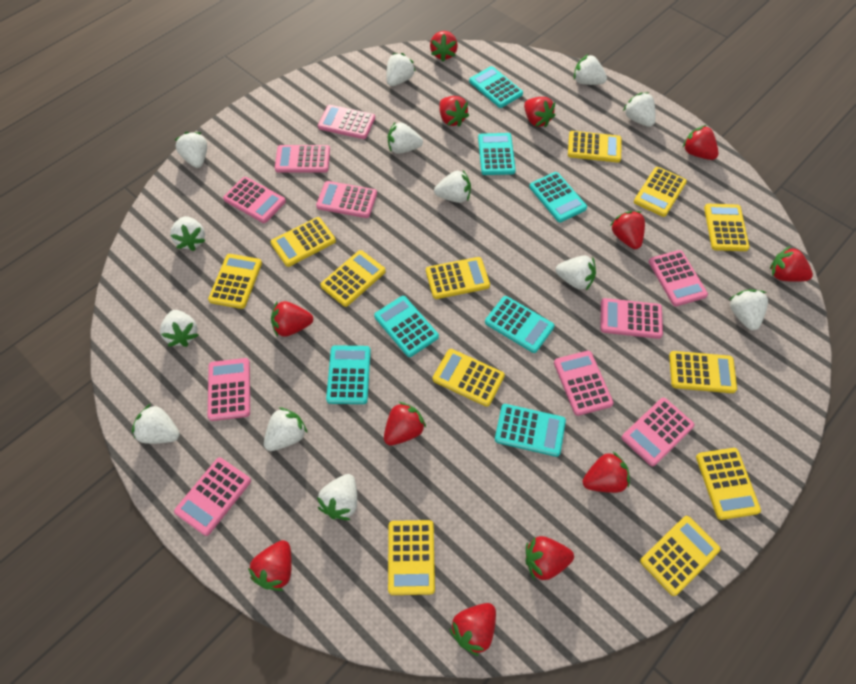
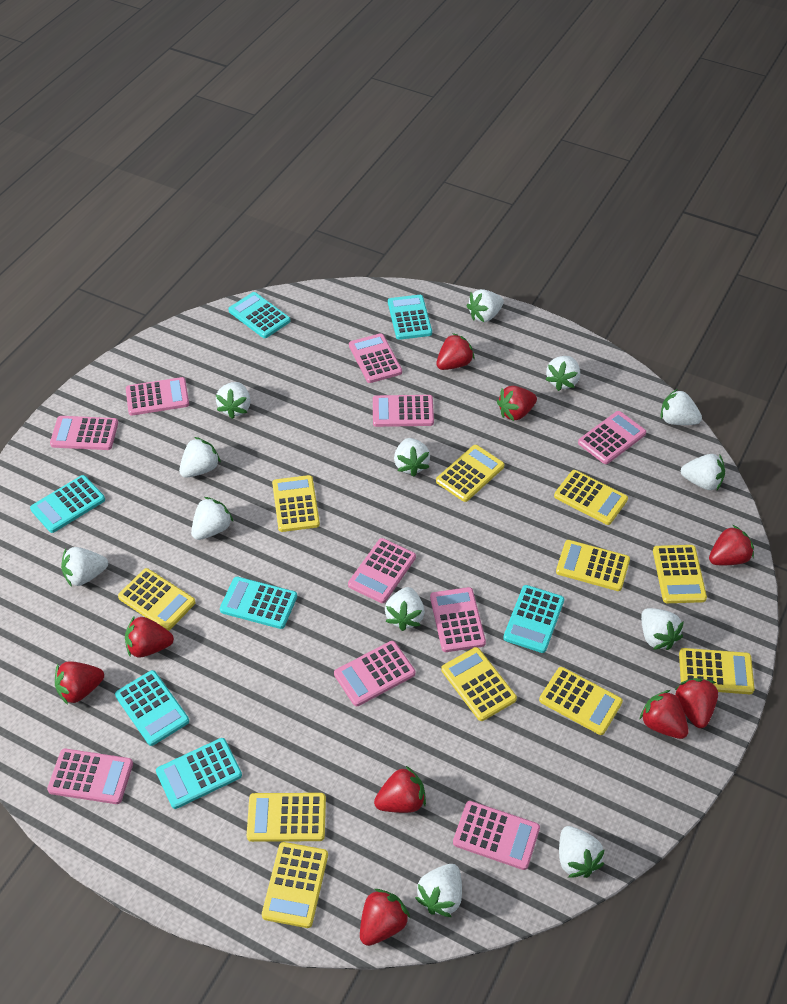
red strawberry: 12 -> 9
yellow calculator: 12 -> 11

